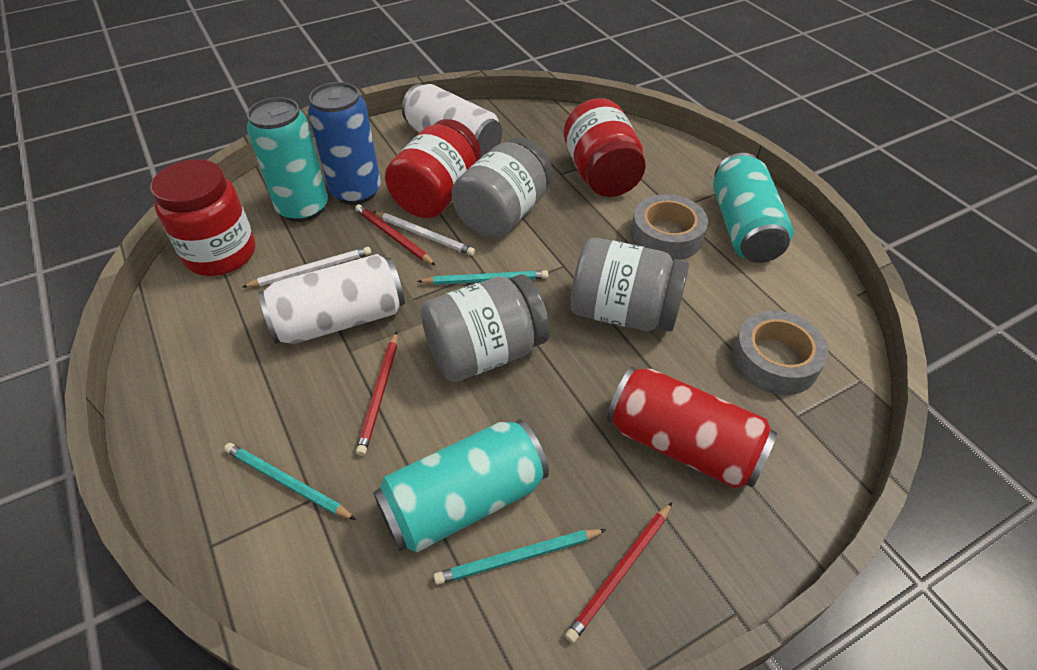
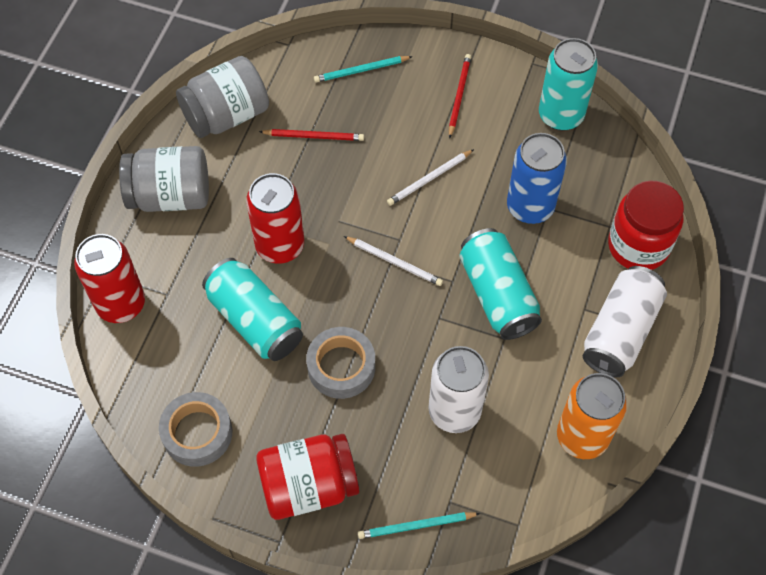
grey jar: 3 -> 2
orange can: 0 -> 1
red can: 1 -> 2
red jar: 3 -> 2
red pencil: 3 -> 2
turquoise pencil: 3 -> 2

